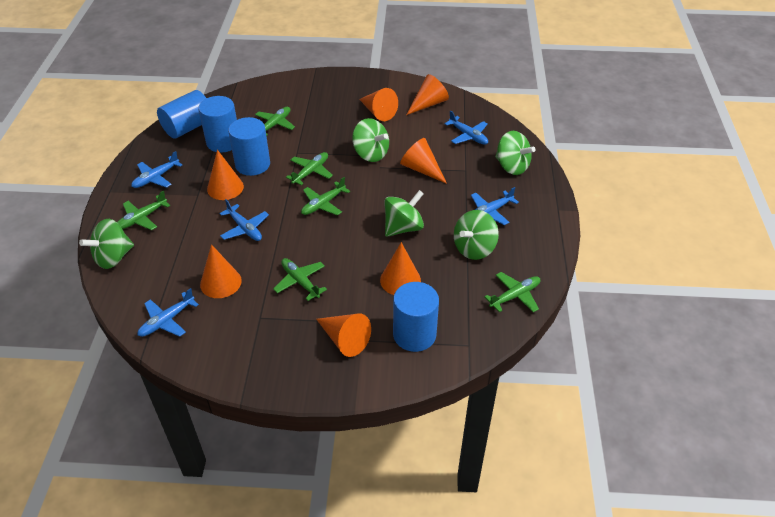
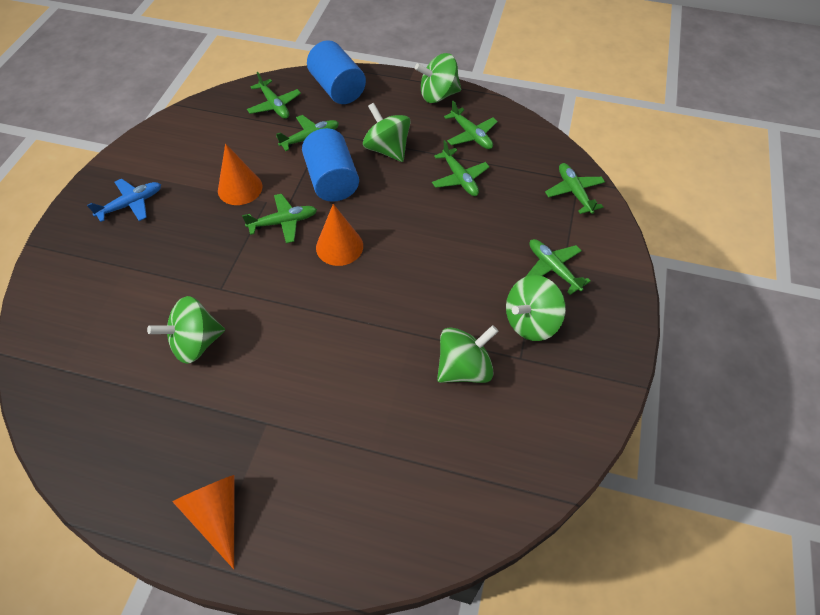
blue cylinder: 4 -> 2
blue plane: 5 -> 1
green plane: 6 -> 7
orange cone: 7 -> 3

